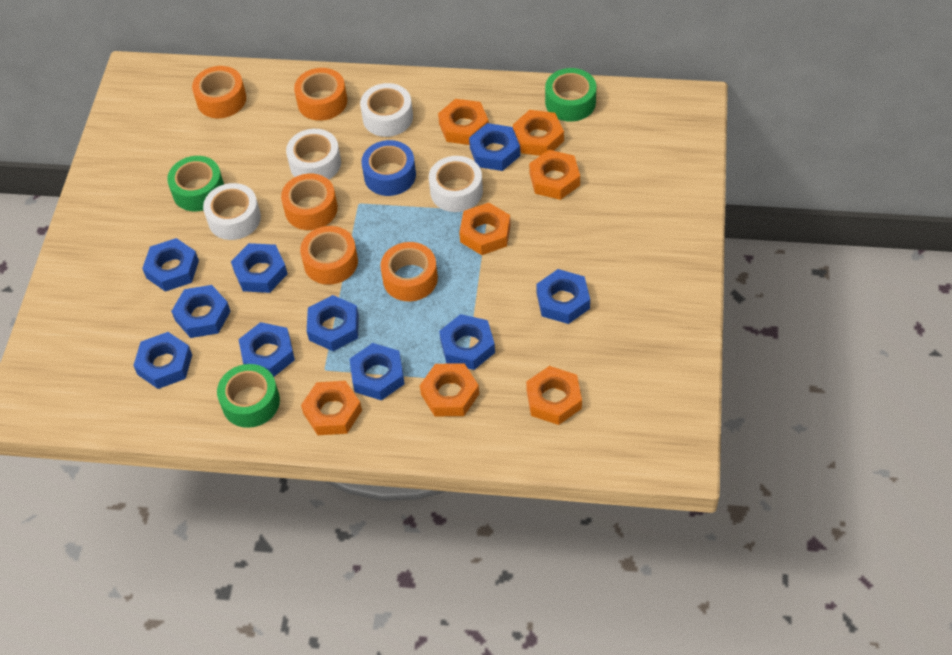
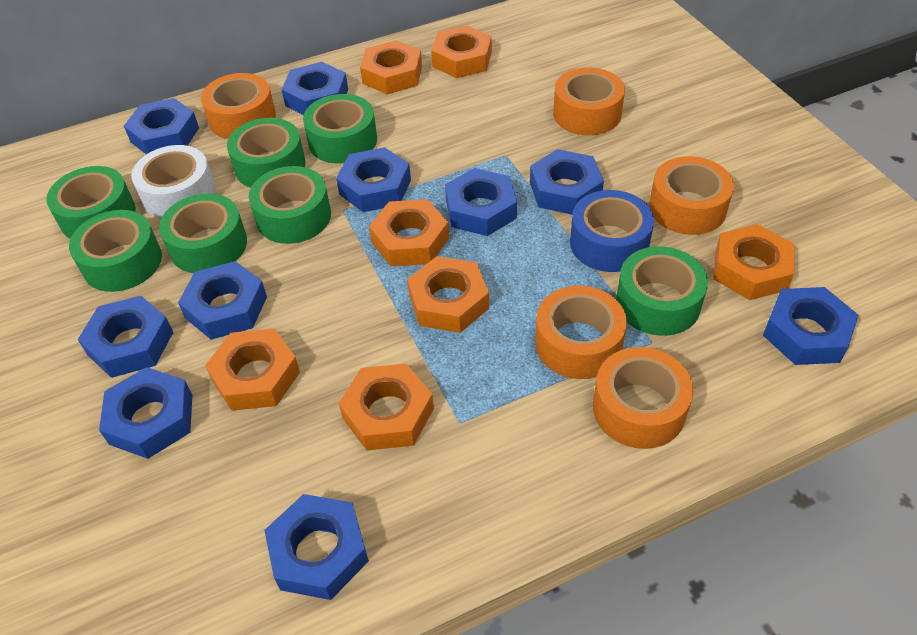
green tape: 3 -> 7
white tape: 4 -> 1

